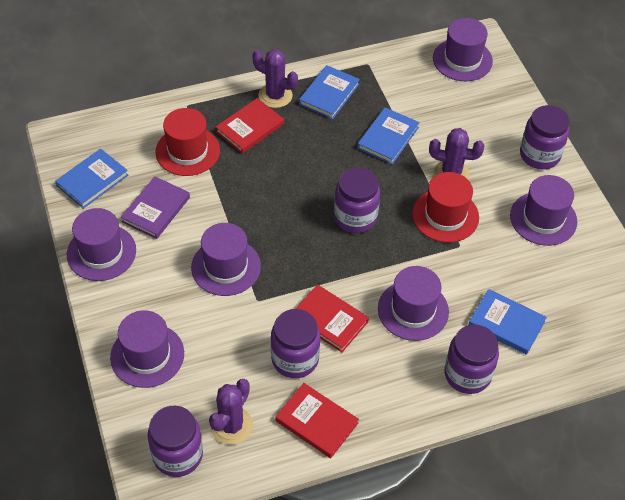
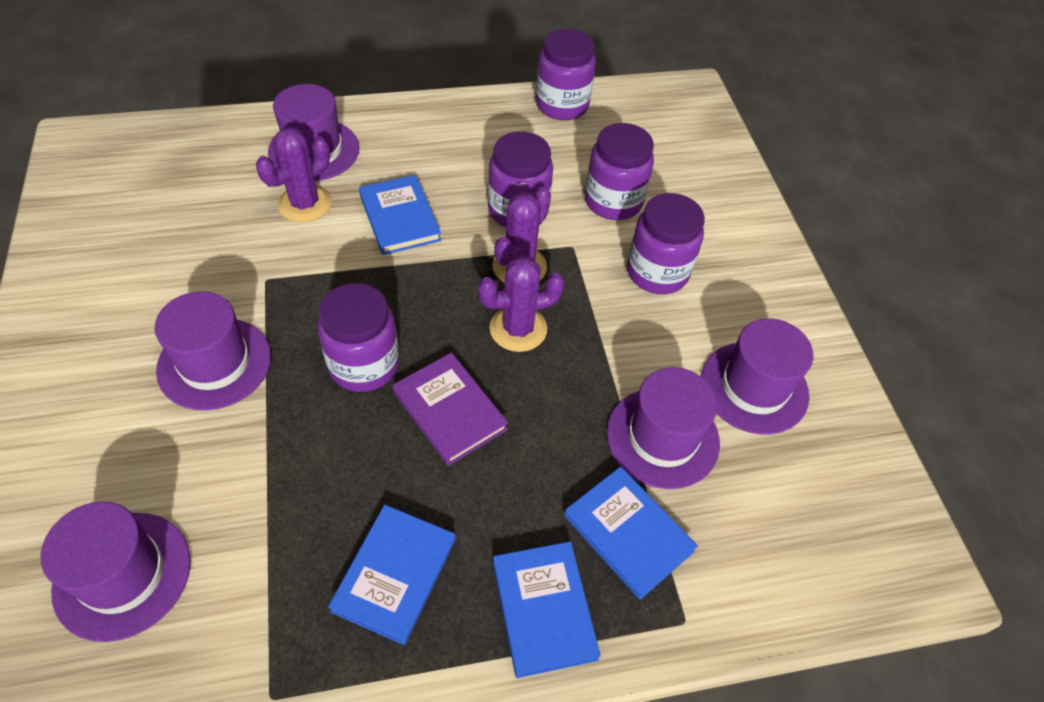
purple hat: 6 -> 5
red book: 3 -> 0
red hat: 2 -> 0

